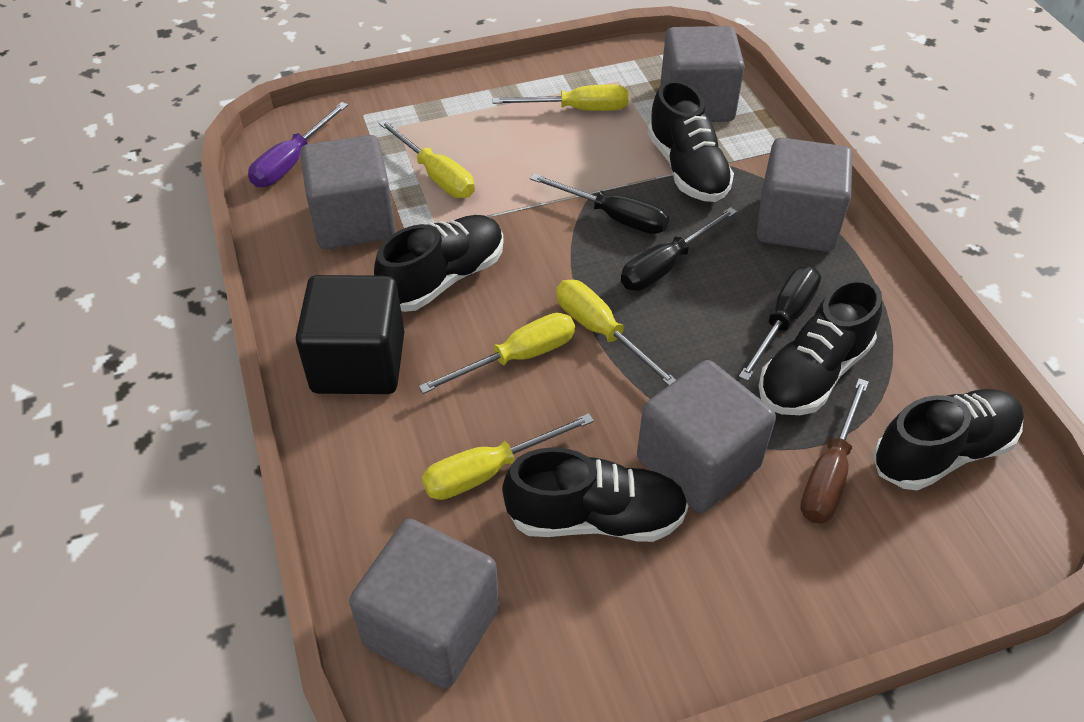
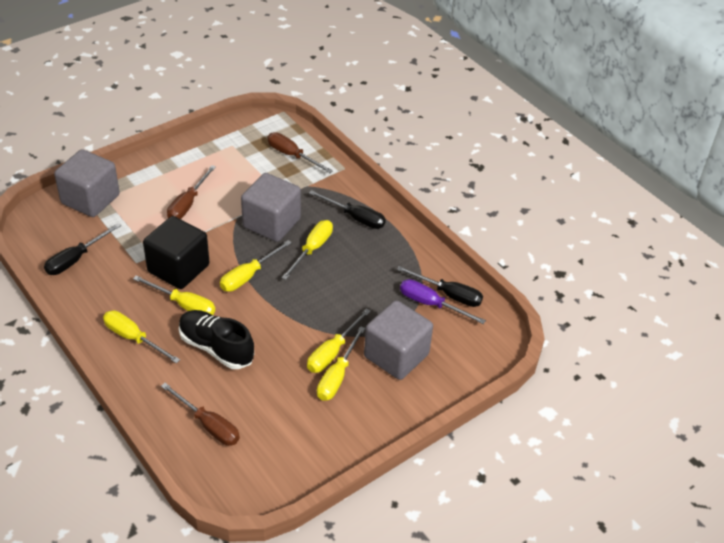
black shoe: 5 -> 1
brown screwdriver: 1 -> 3
grey cube: 5 -> 3
yellow screwdriver: 5 -> 6

